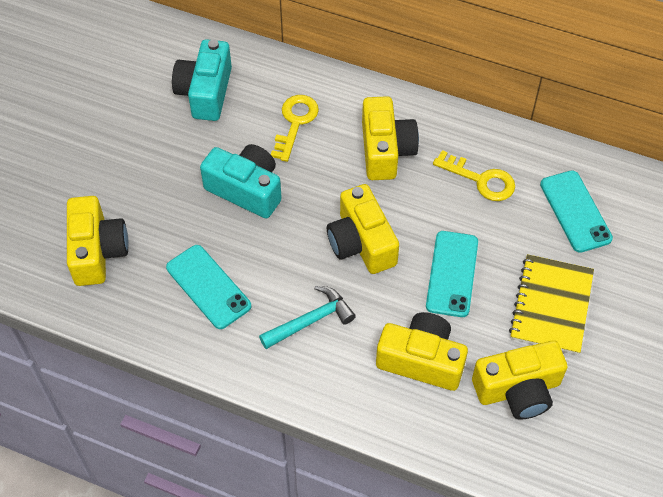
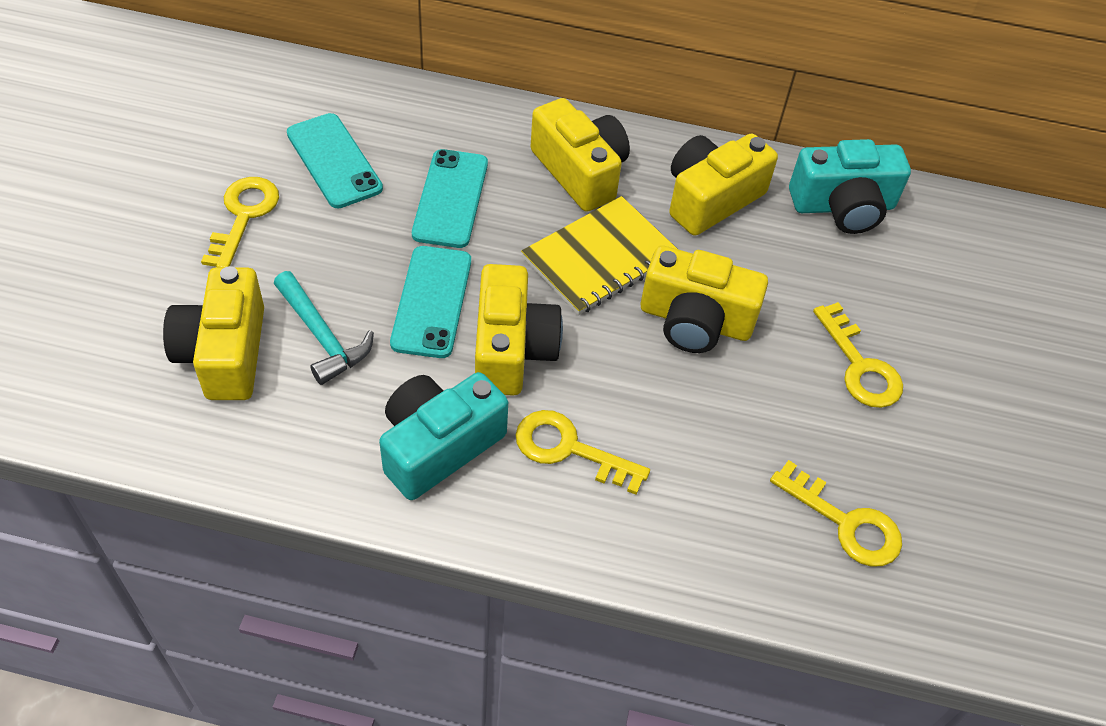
yellow key: 2 -> 4

